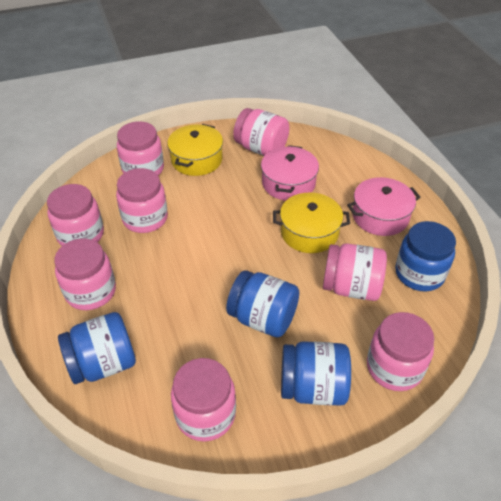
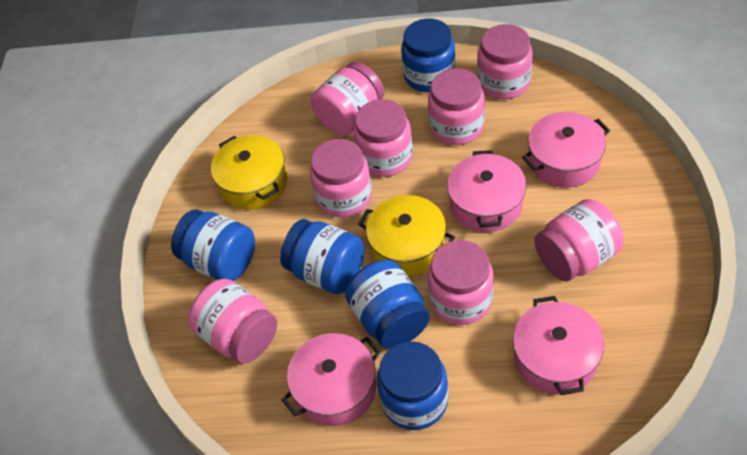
blue jar: 4 -> 5
pink pot: 2 -> 4

